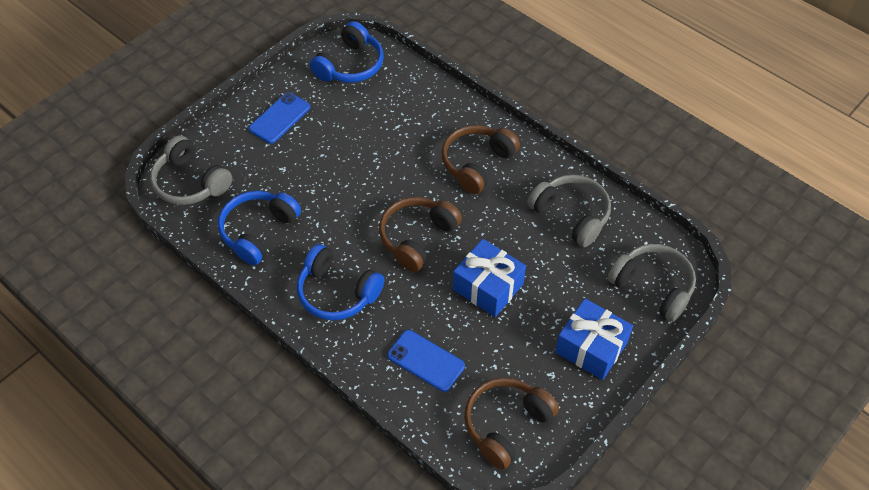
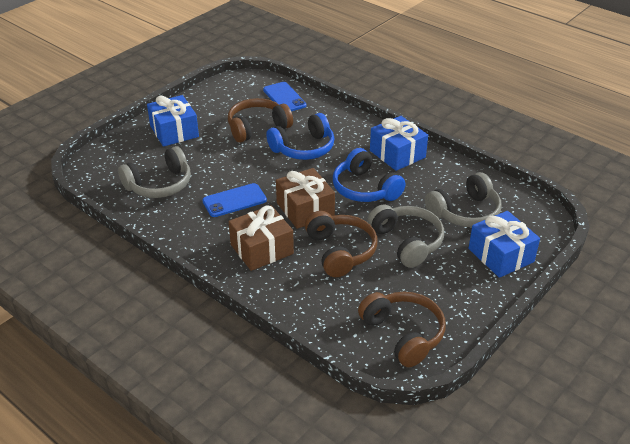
blue gift: 2 -> 3
blue headphones: 3 -> 2
brown gift: 0 -> 2

